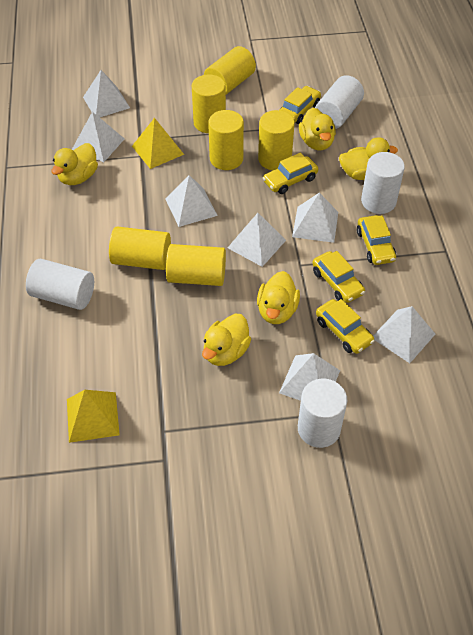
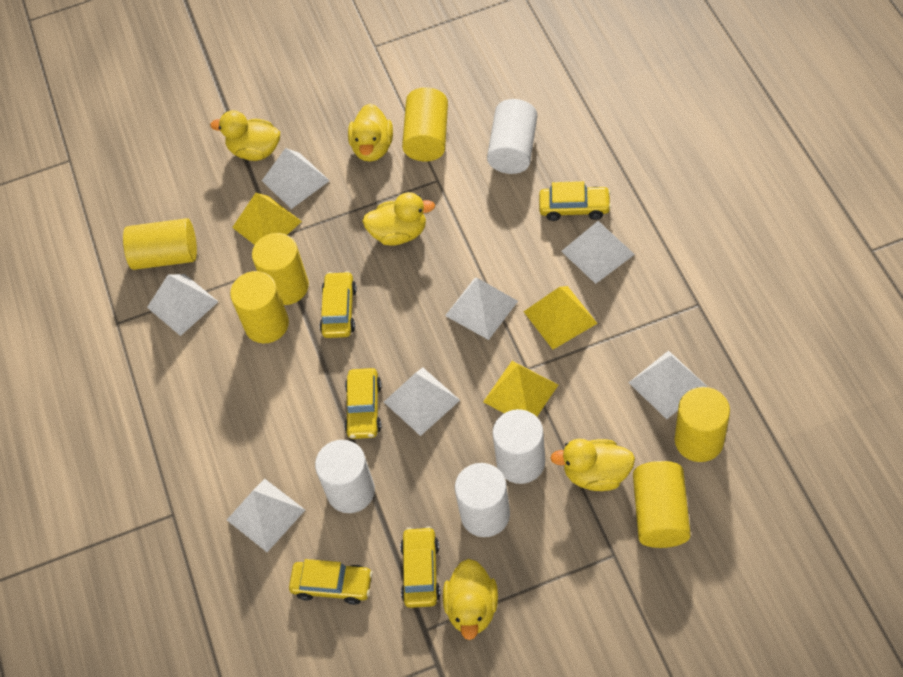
yellow pyramid: 2 -> 3

